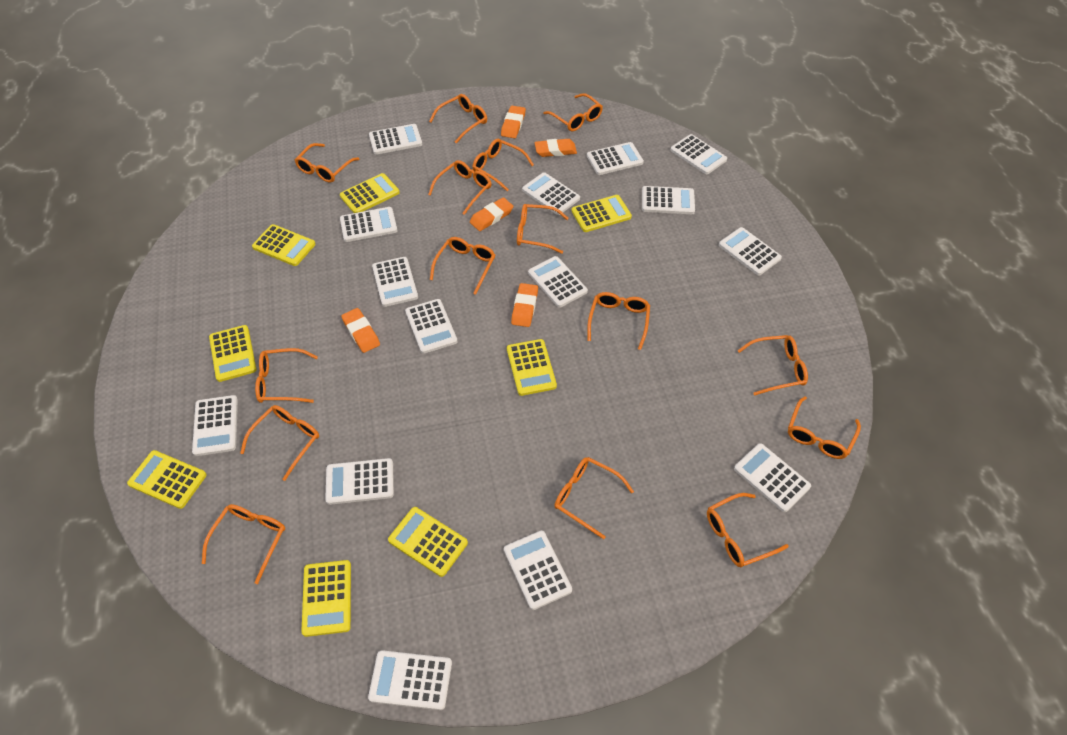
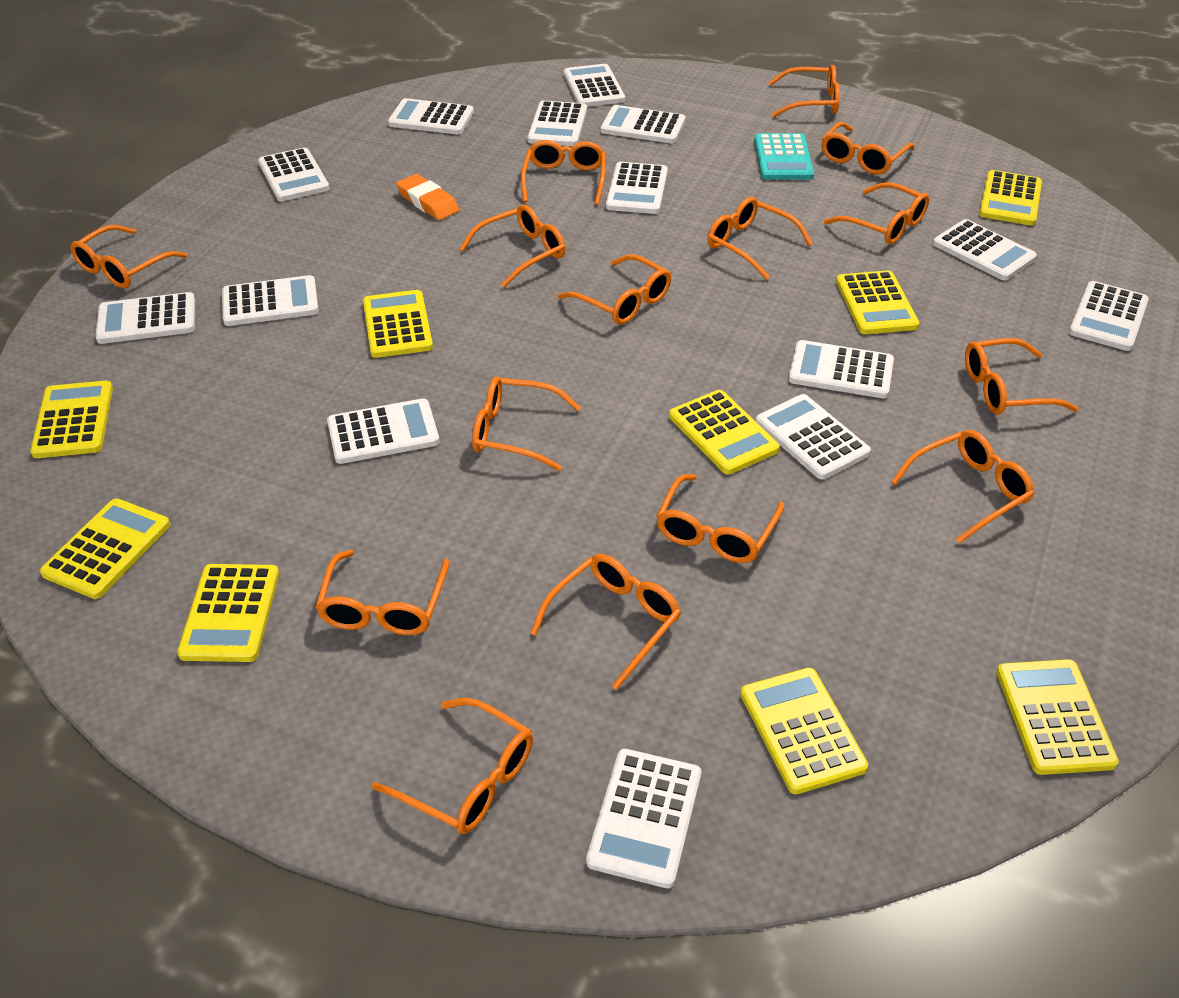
orange eraser: 5 -> 1
turquoise calculator: 0 -> 1
white calculator: 15 -> 14
yellow calculator: 8 -> 9

